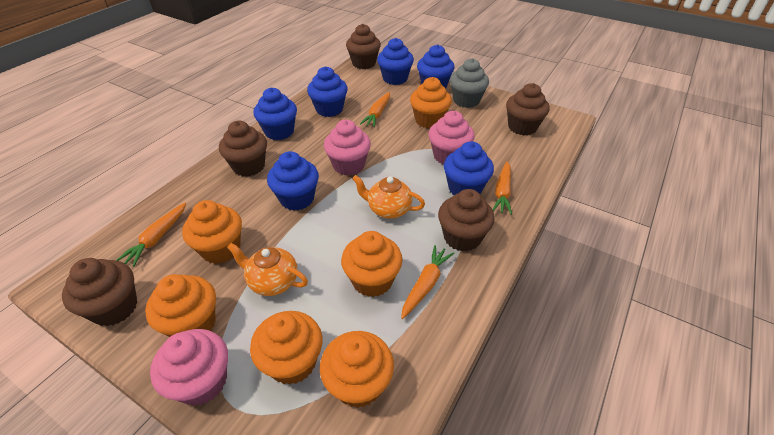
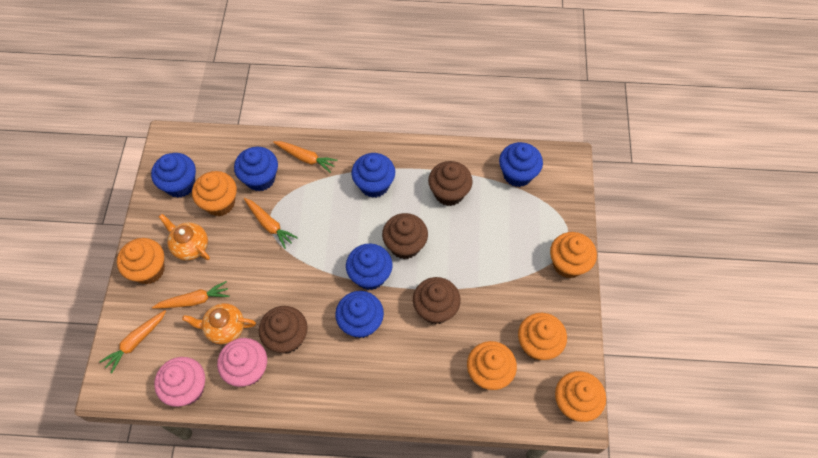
brown cupcake: 5 -> 4
grey cupcake: 1 -> 0
pink cupcake: 3 -> 2

